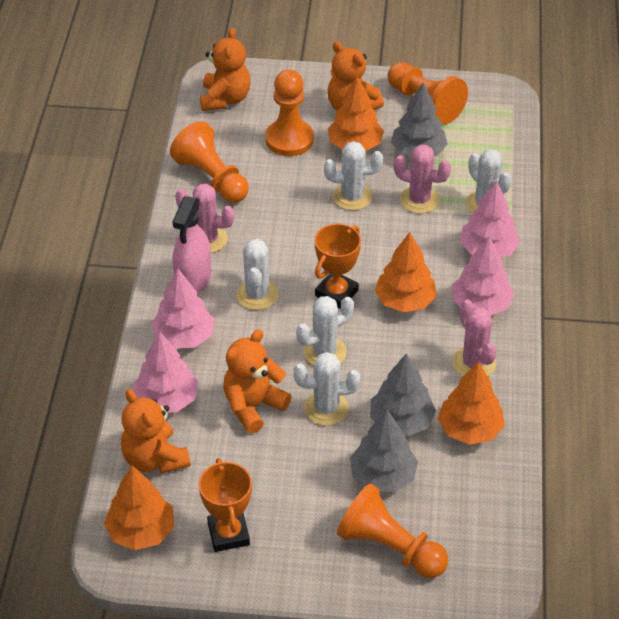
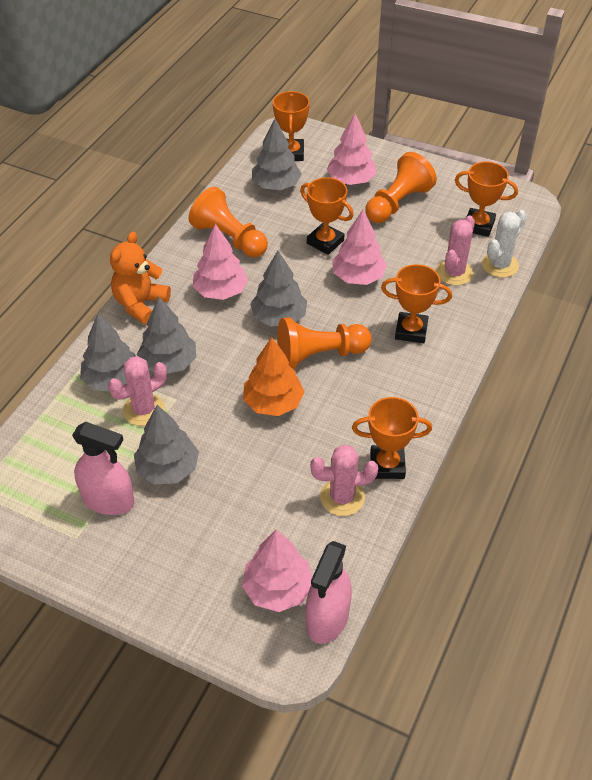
grey tree: 3 -> 5
orange pawn: 4 -> 3
orange teddy bear: 4 -> 1
orange tree: 4 -> 1
orange trophy: 2 -> 5
pink spray bottle: 1 -> 2
white cactus: 5 -> 1

